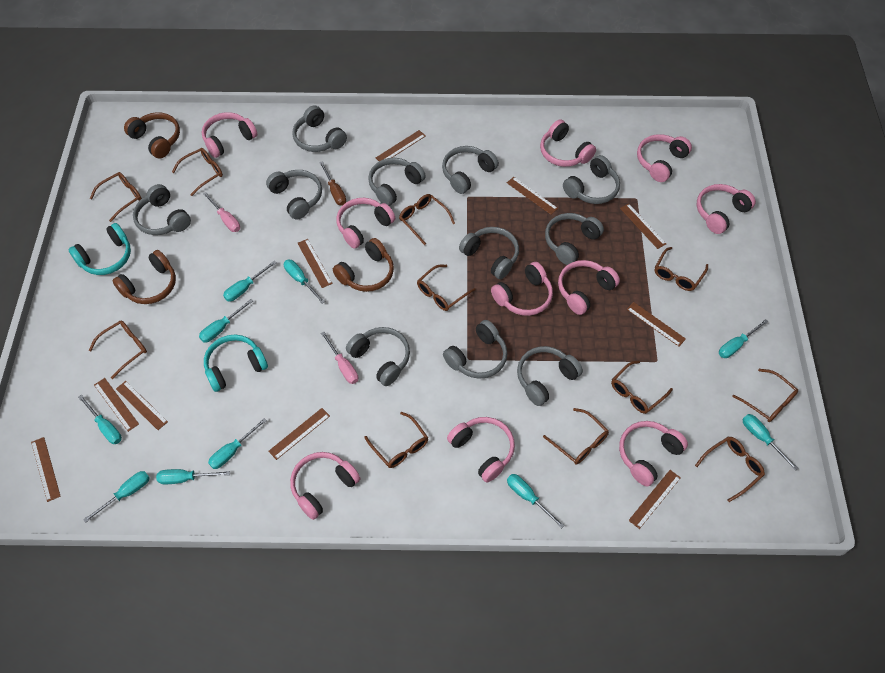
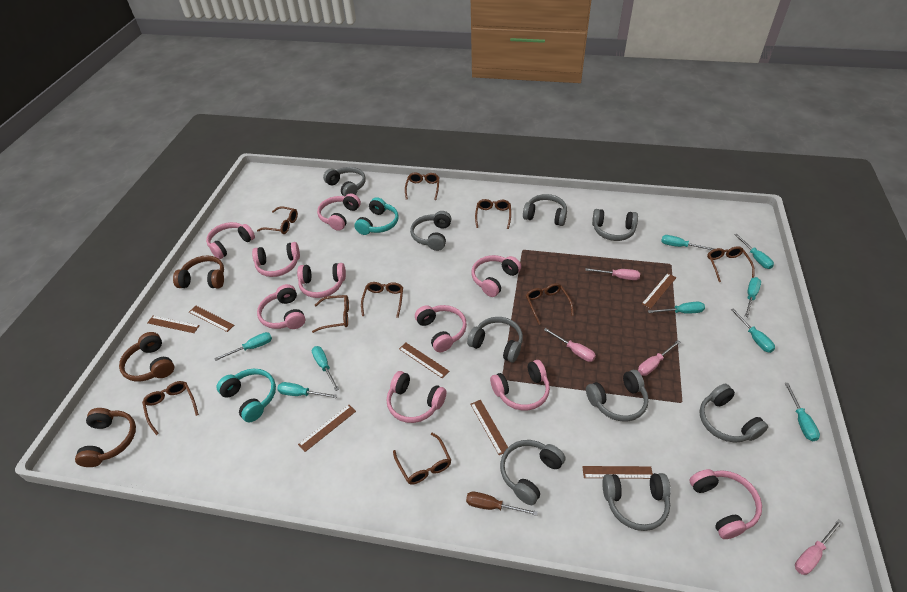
brown glasses: 11 -> 9
brown ruler: 10 -> 7
grey headphones: 11 -> 9
pink screwdriver: 2 -> 4
turquoise screwdriver: 10 -> 9

